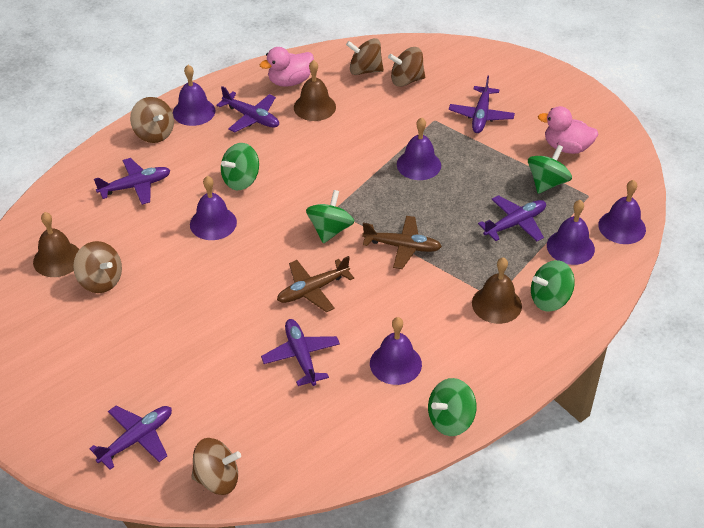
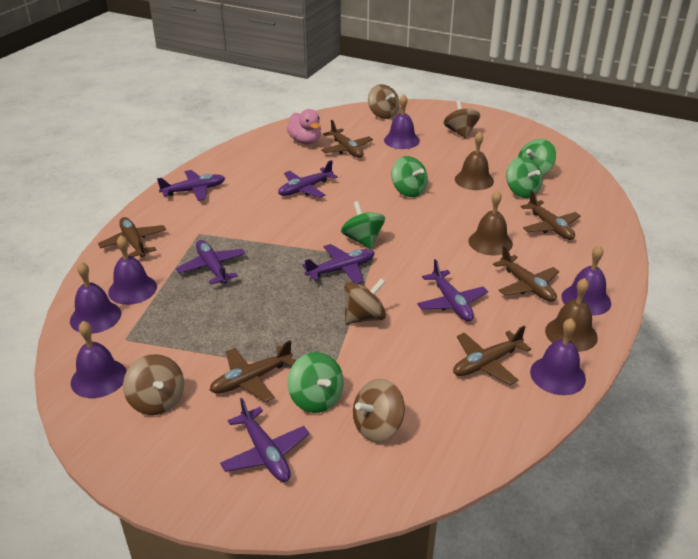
brown plane: 2 -> 6
pink duck: 2 -> 1

